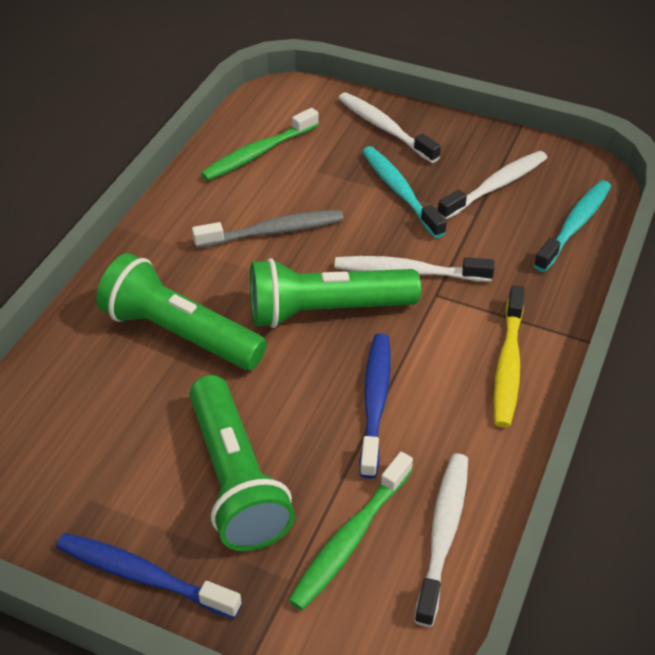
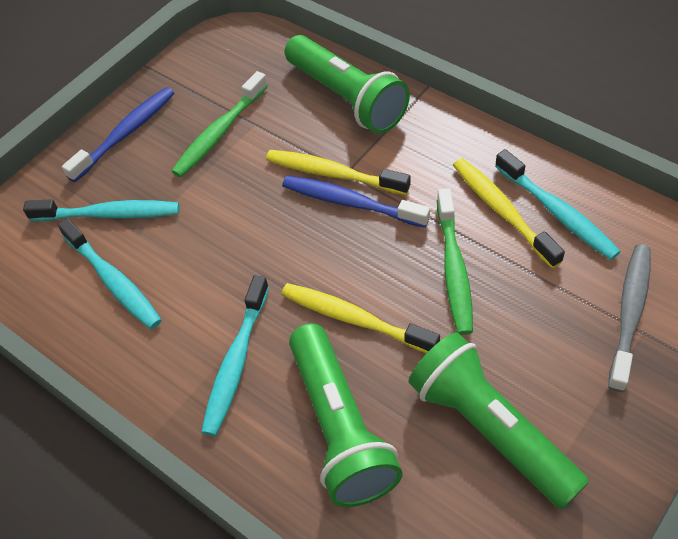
turquoise toothbrush: 2 -> 4
white toothbrush: 4 -> 0
yellow toothbrush: 1 -> 3

